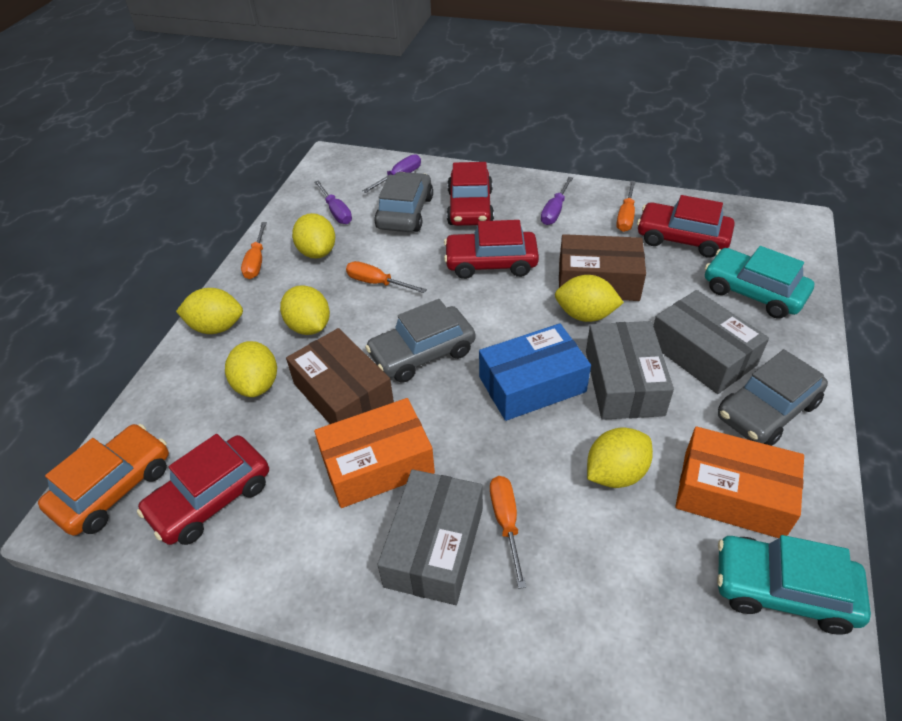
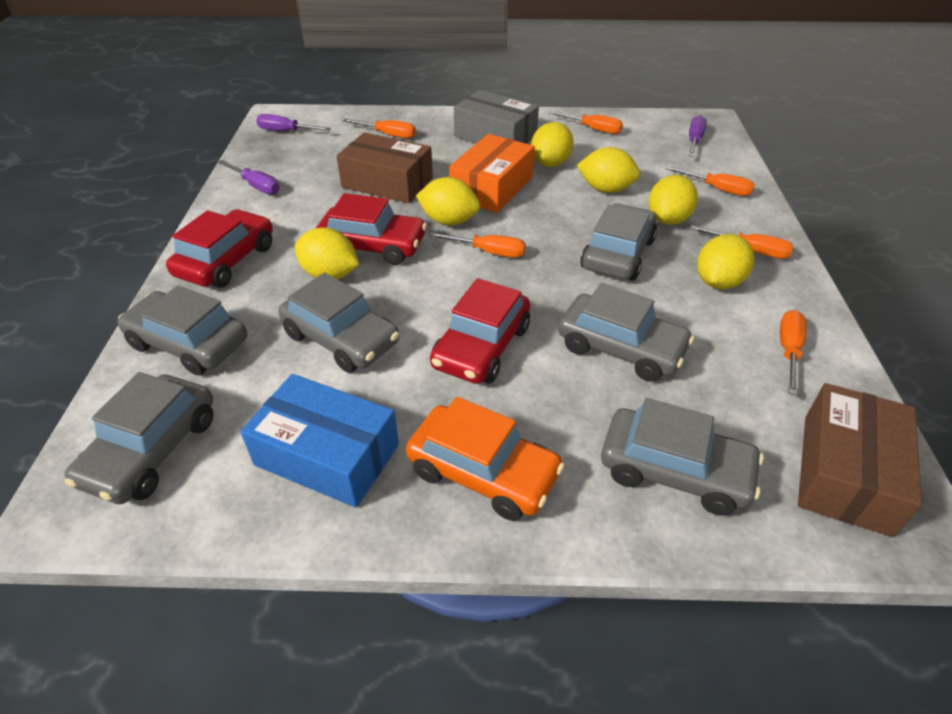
grey box: 3 -> 1
grey car: 3 -> 6
orange box: 2 -> 1
orange screwdriver: 4 -> 6
red car: 4 -> 3
turquoise car: 2 -> 0

